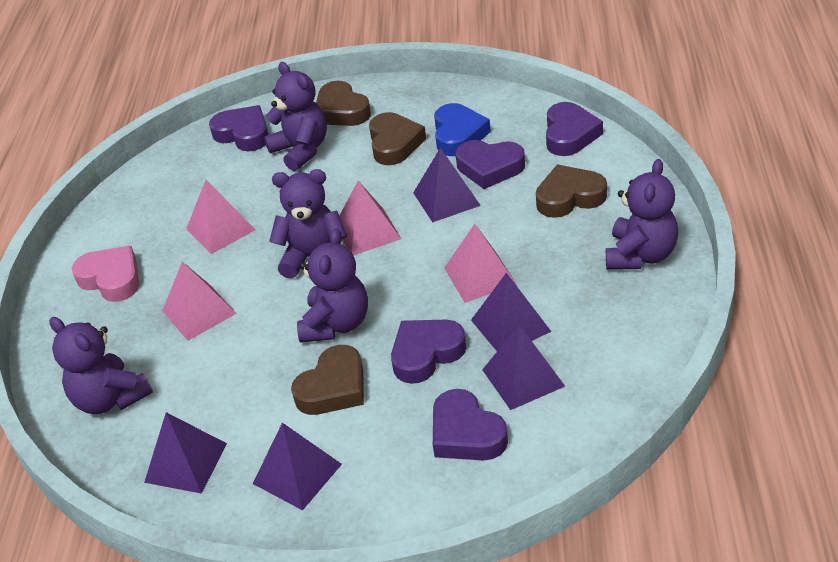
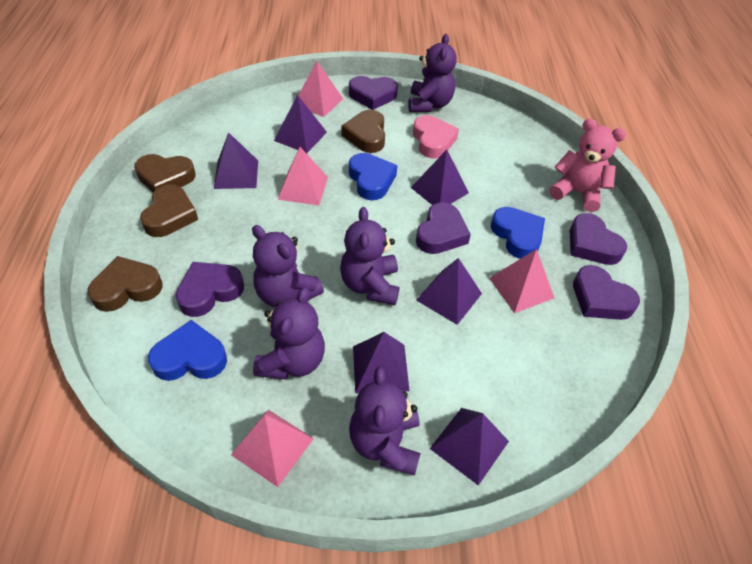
blue heart: 1 -> 3
pink teddy bear: 0 -> 1
purple pyramid: 5 -> 6

